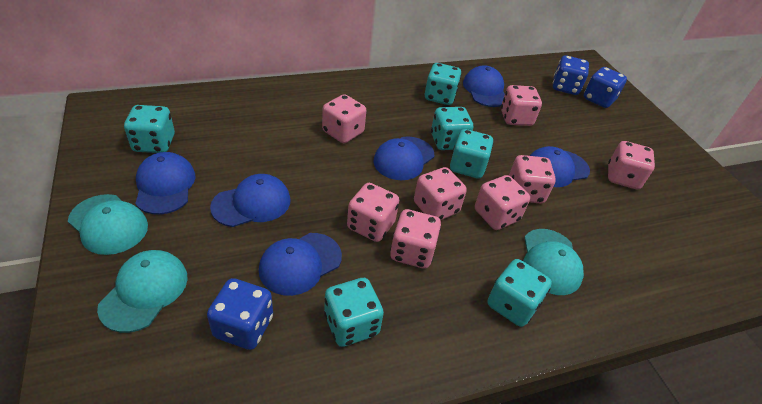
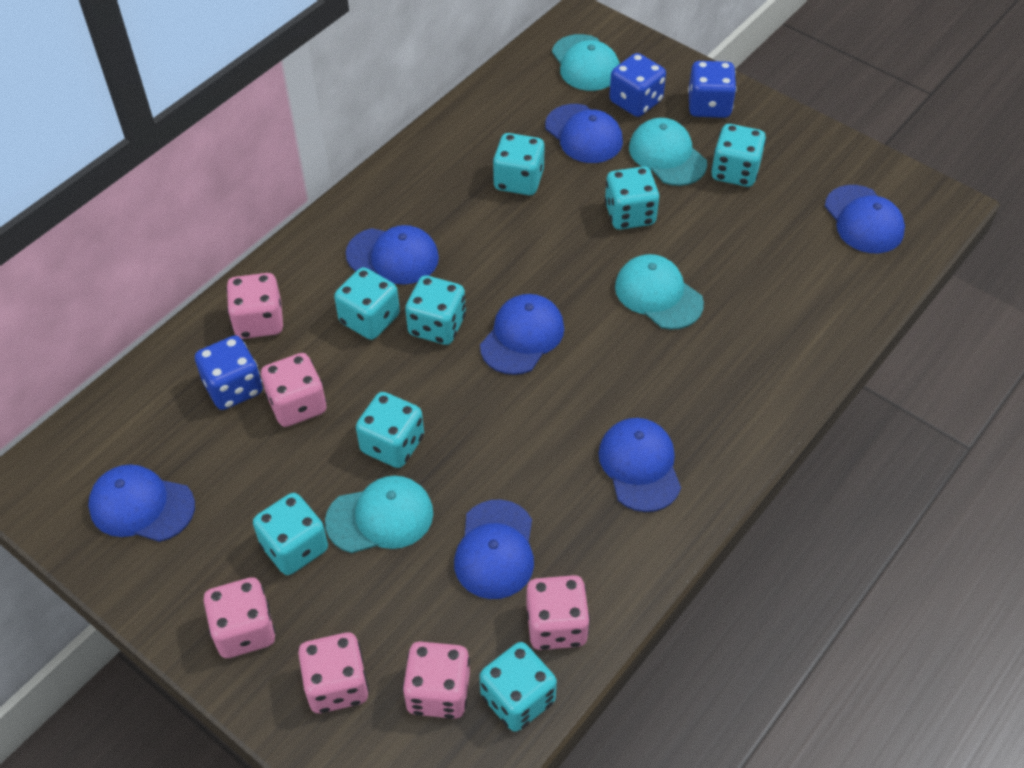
blue cap: 6 -> 7
pink dice: 8 -> 6
turquoise cap: 3 -> 4
turquoise dice: 6 -> 8

